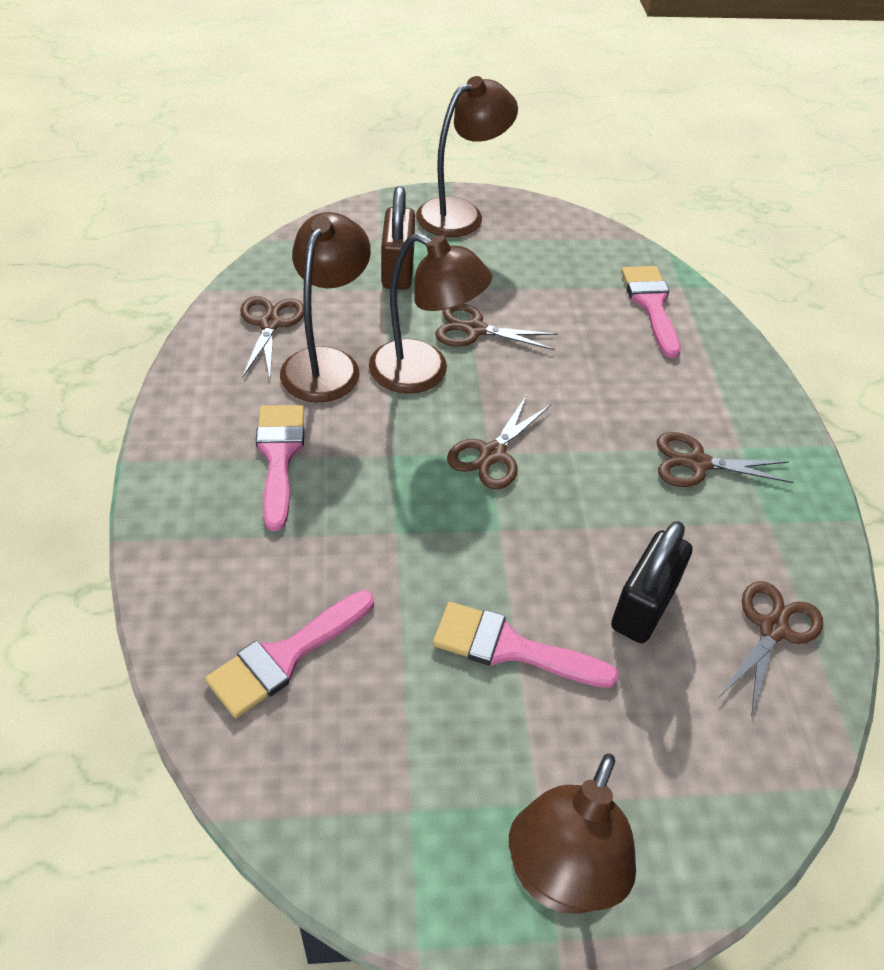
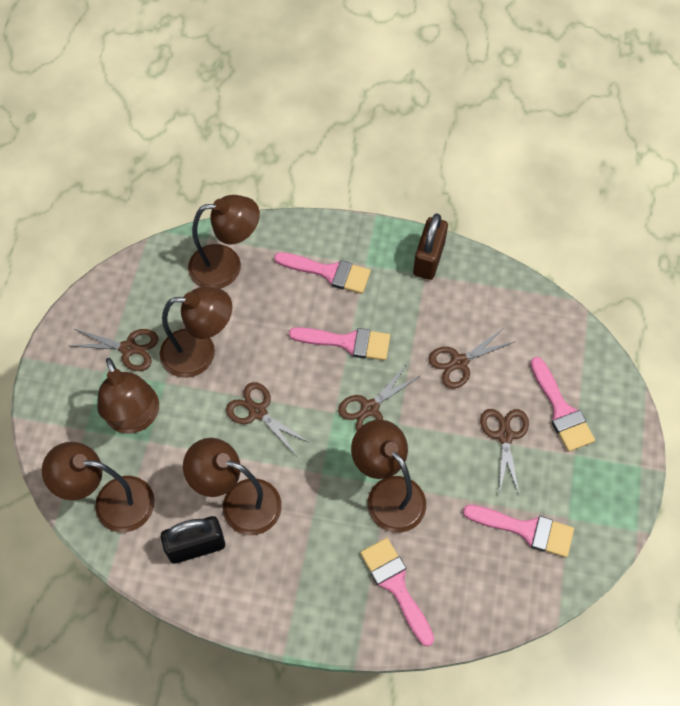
brown lamp: 4 -> 6
pink brush: 4 -> 5

